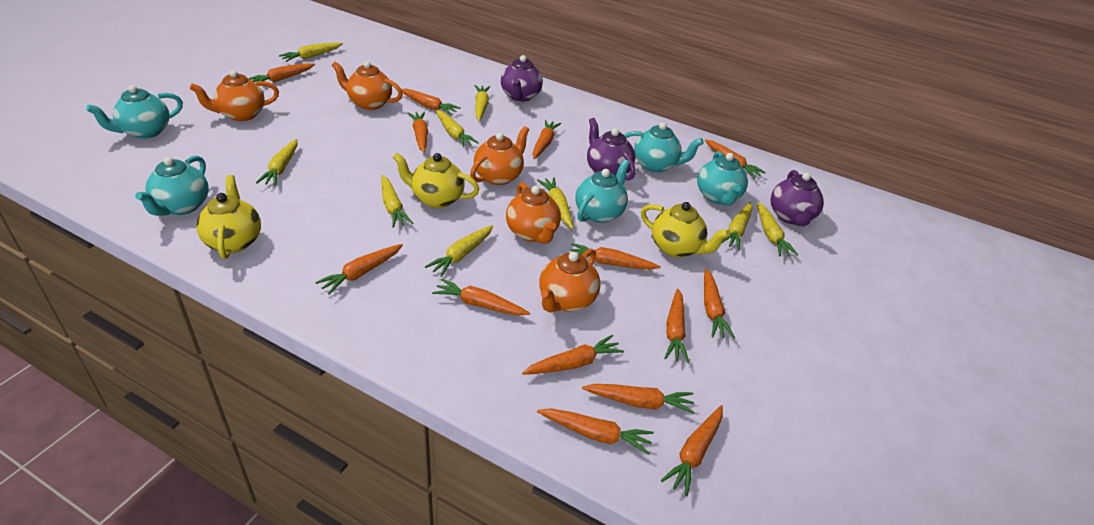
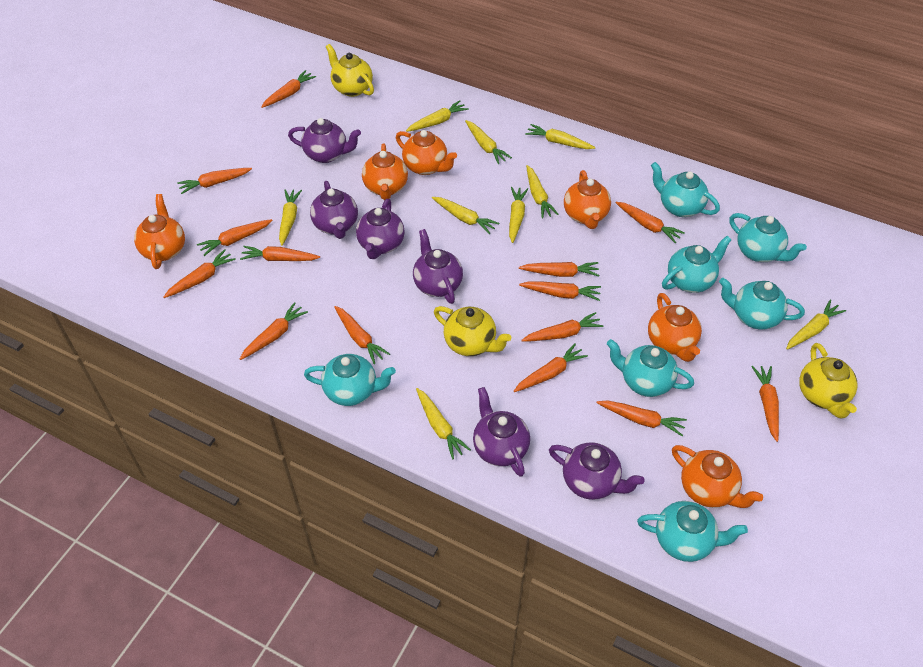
orange teapot: 5 -> 6
purple teapot: 3 -> 6
turquoise teapot: 5 -> 7

